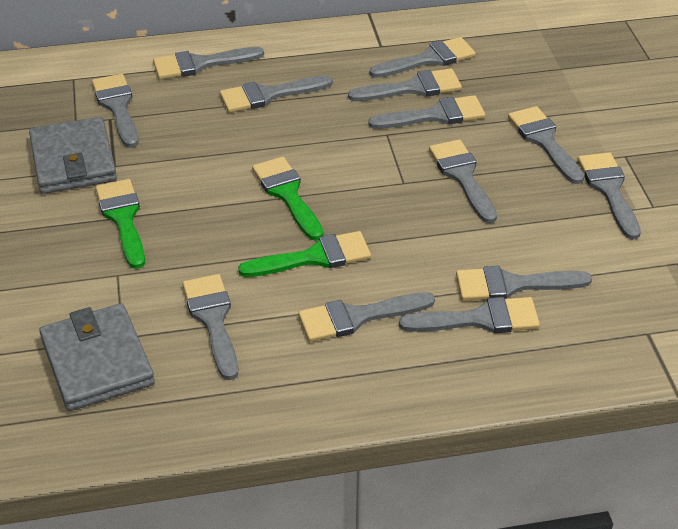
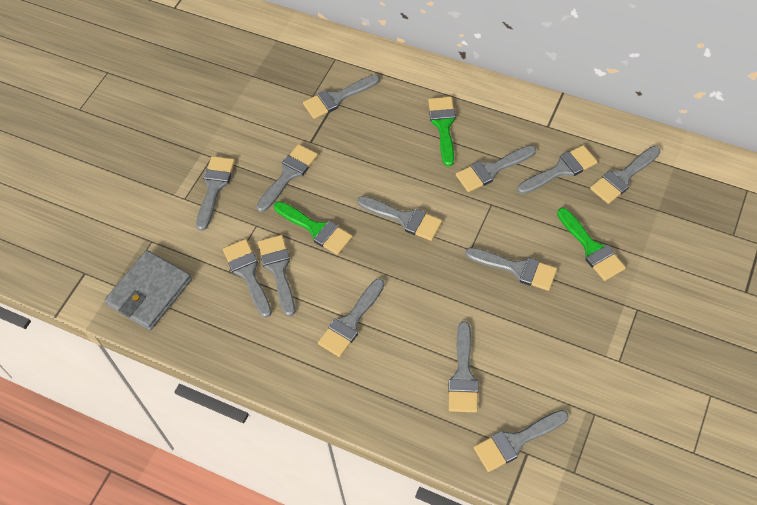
grey wallet: 2 -> 1

